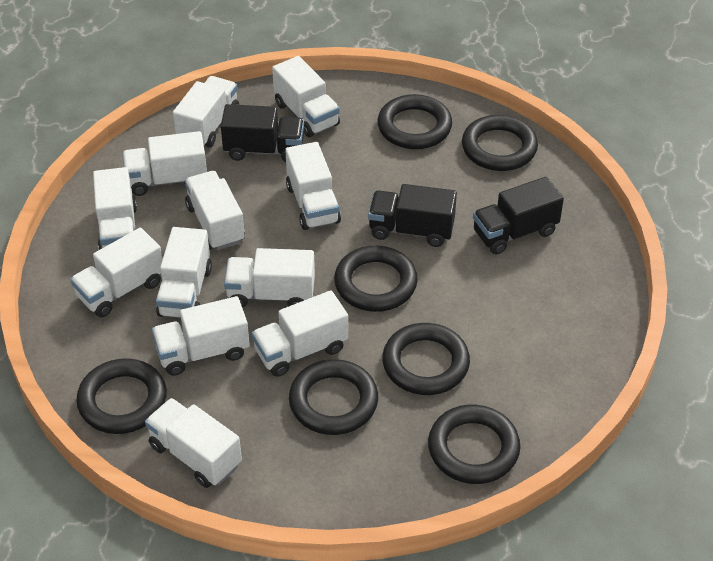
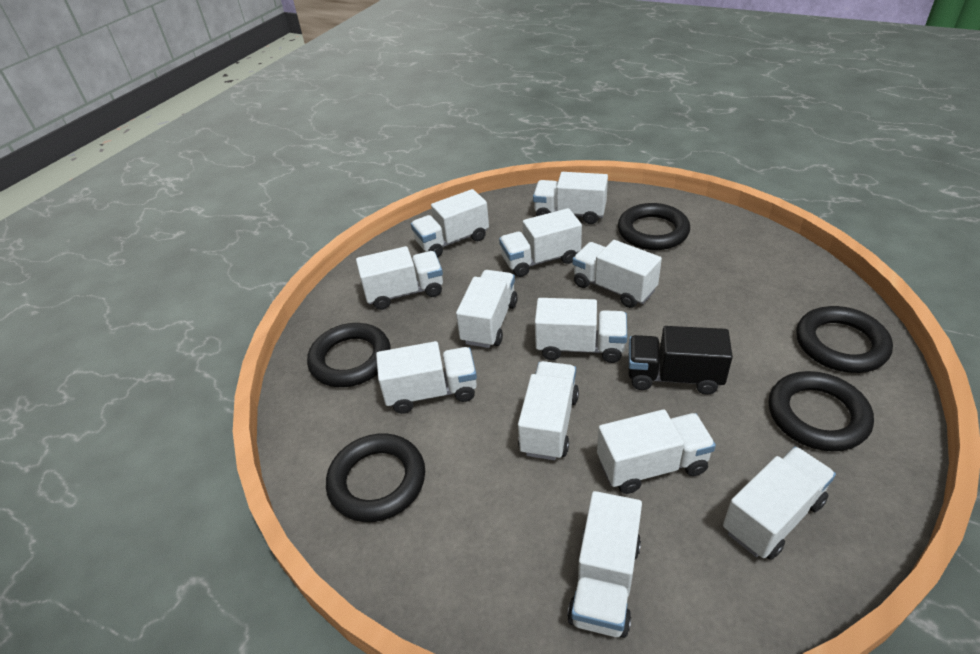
black ring: 7 -> 5
black truck: 3 -> 1

